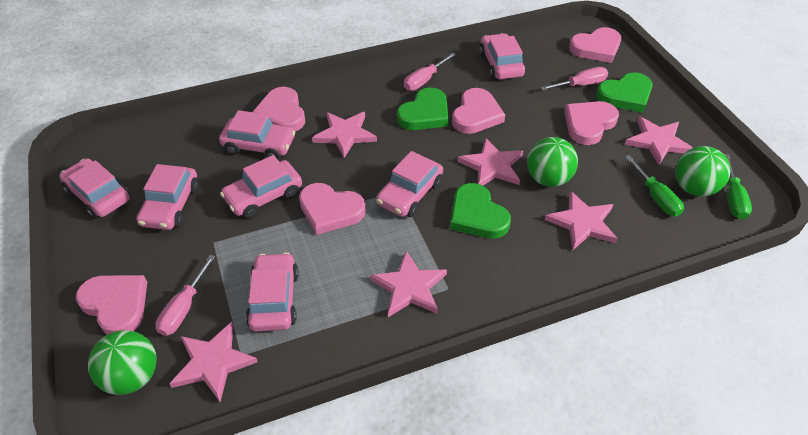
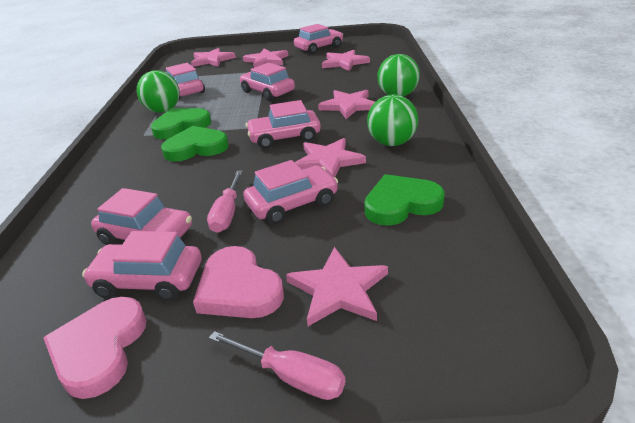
green screwdriver: 2 -> 0
pink heart: 6 -> 2
pink screwdriver: 3 -> 2

